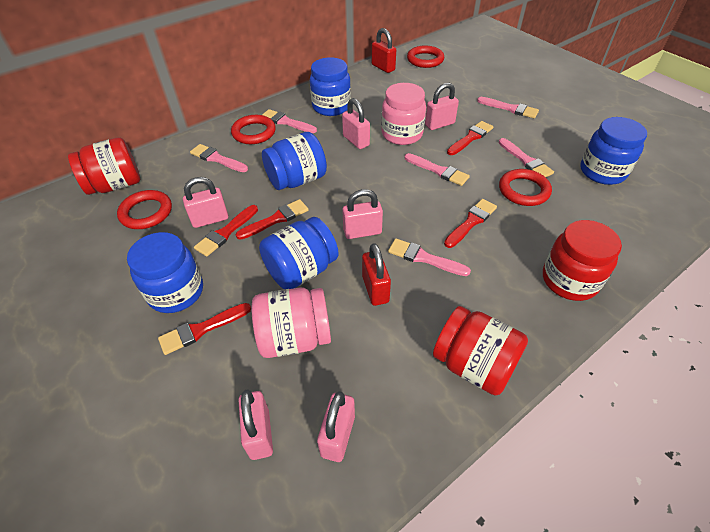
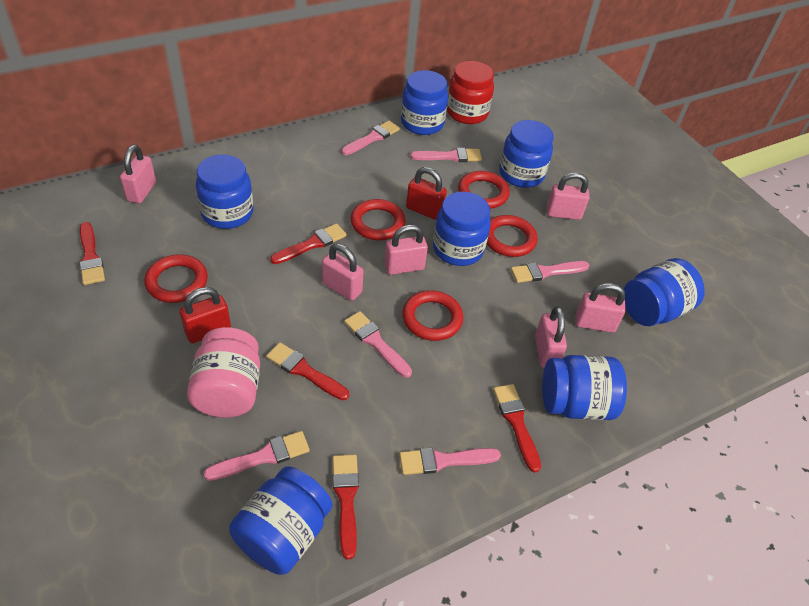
blue jar: 5 -> 7
pink jar: 2 -> 1
red jar: 3 -> 1
red ring: 4 -> 5

